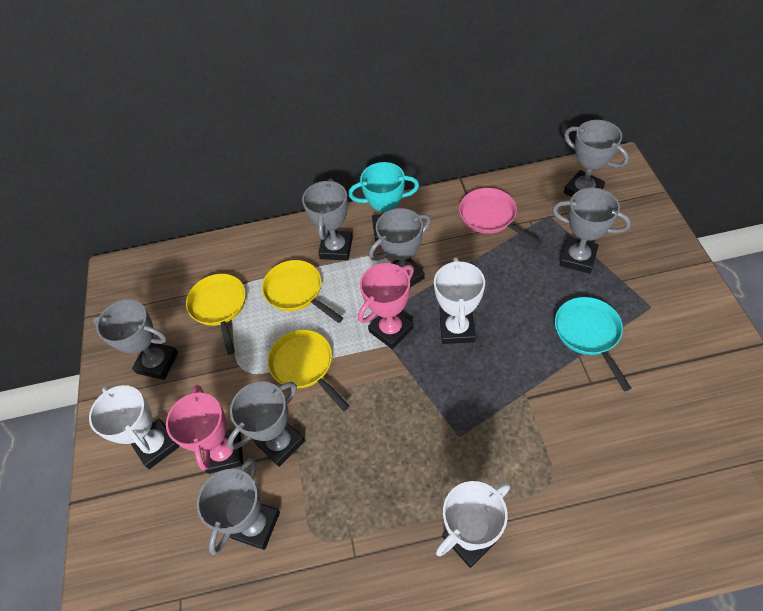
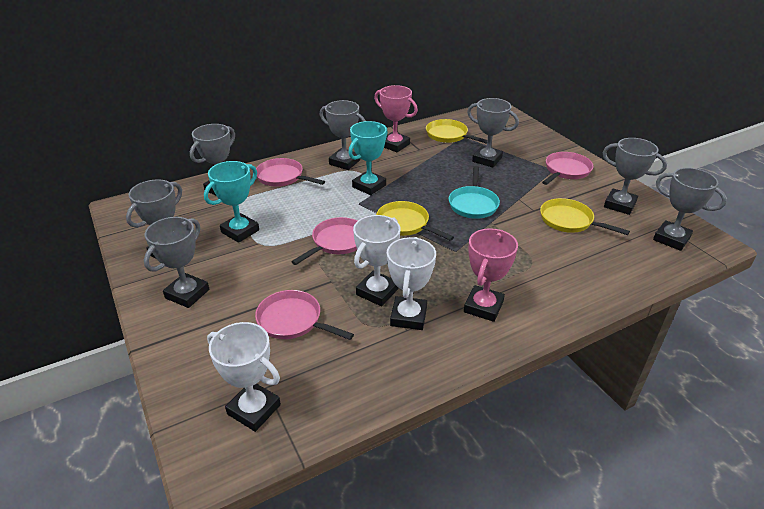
pink pan: 1 -> 4
turquoise trophy: 1 -> 2

